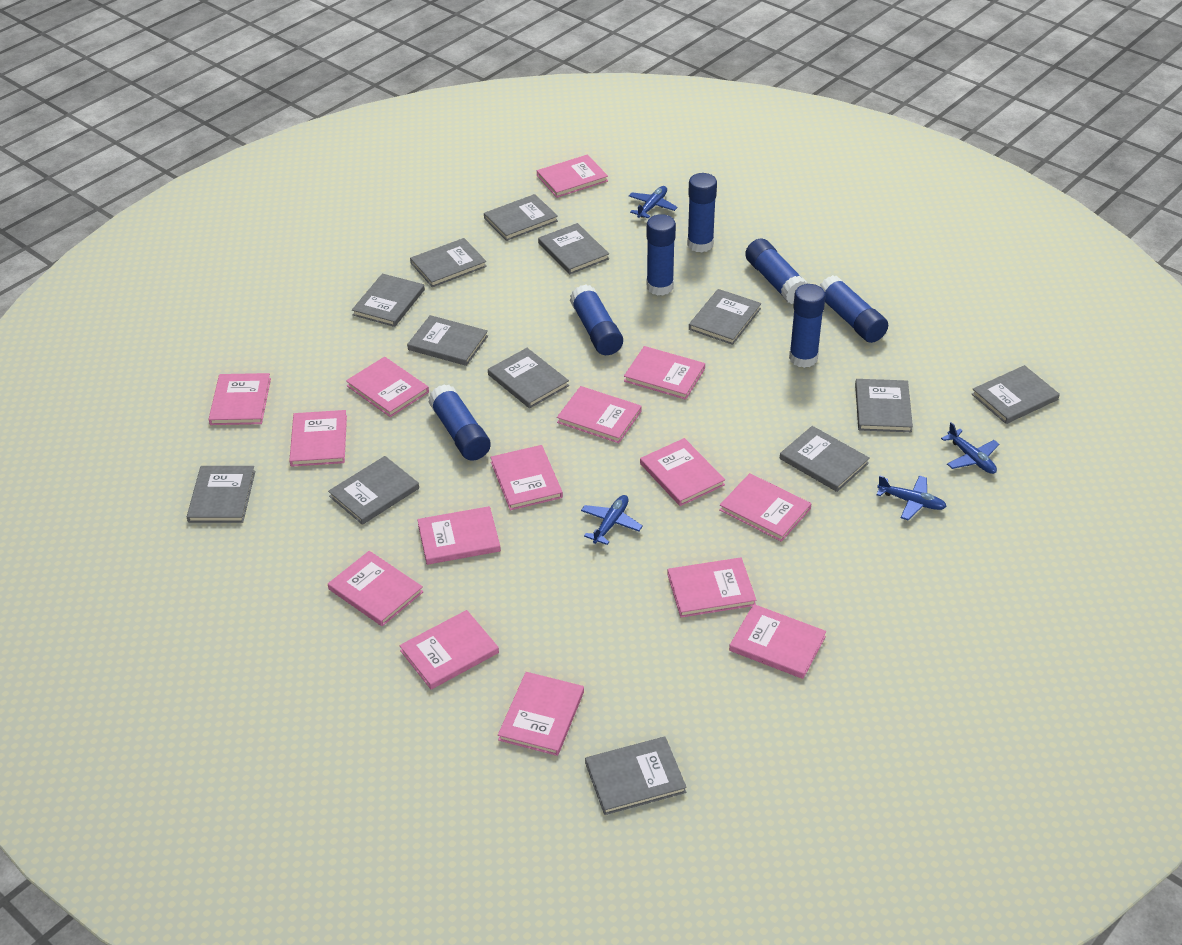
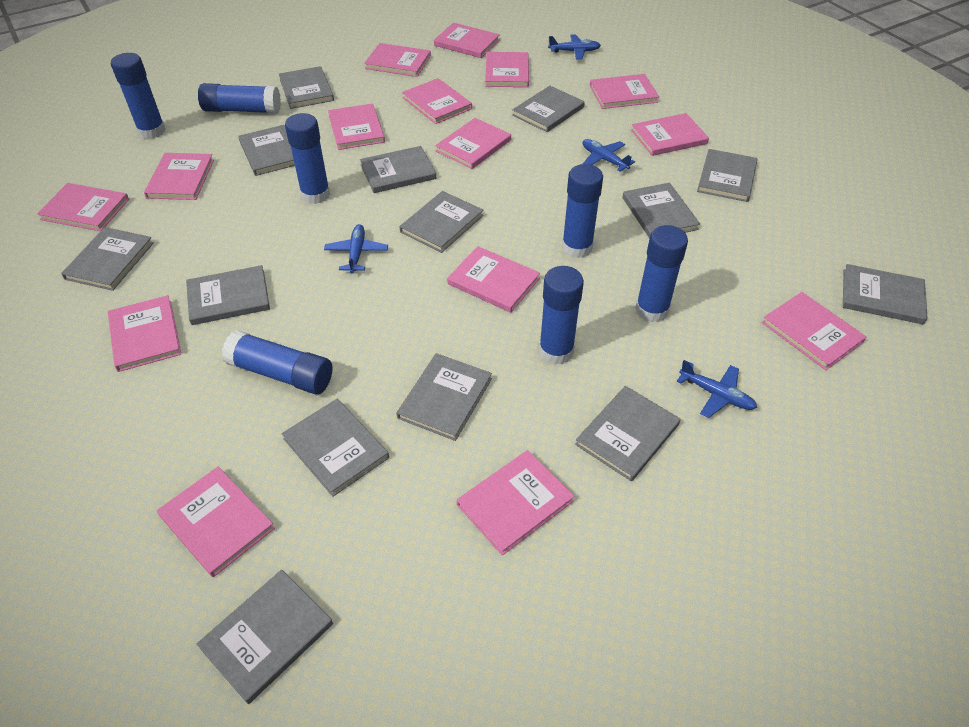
grey book: 13 -> 14

